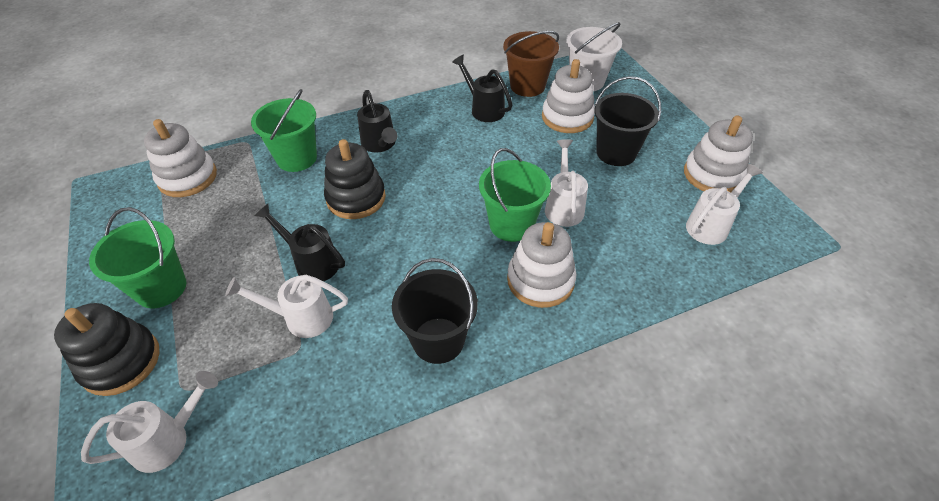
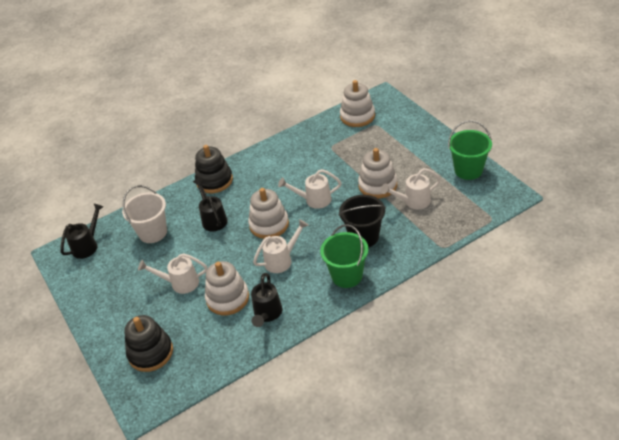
black bucket: 2 -> 1
brown bucket: 1 -> 0
green bucket: 3 -> 2

